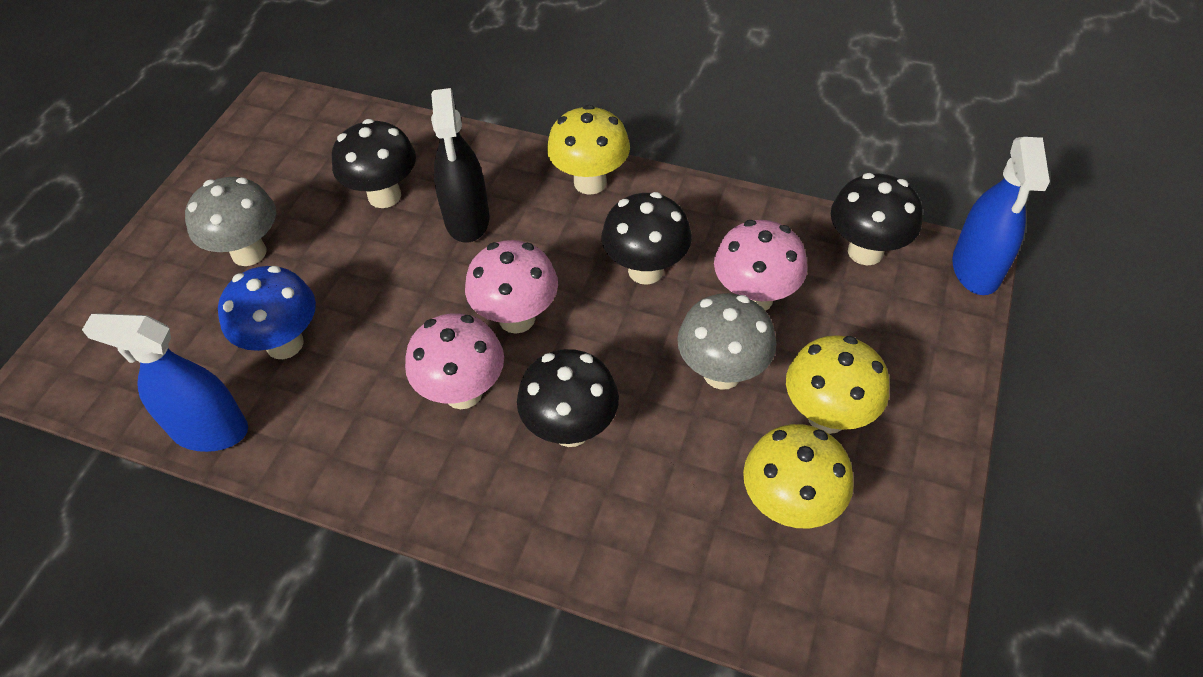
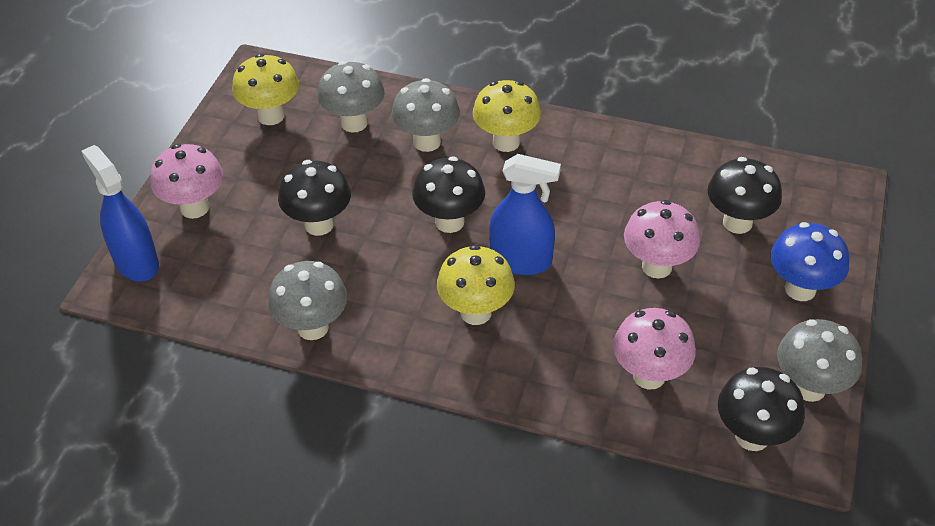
black spray bottle: 1 -> 0
grey mushroom: 2 -> 4

